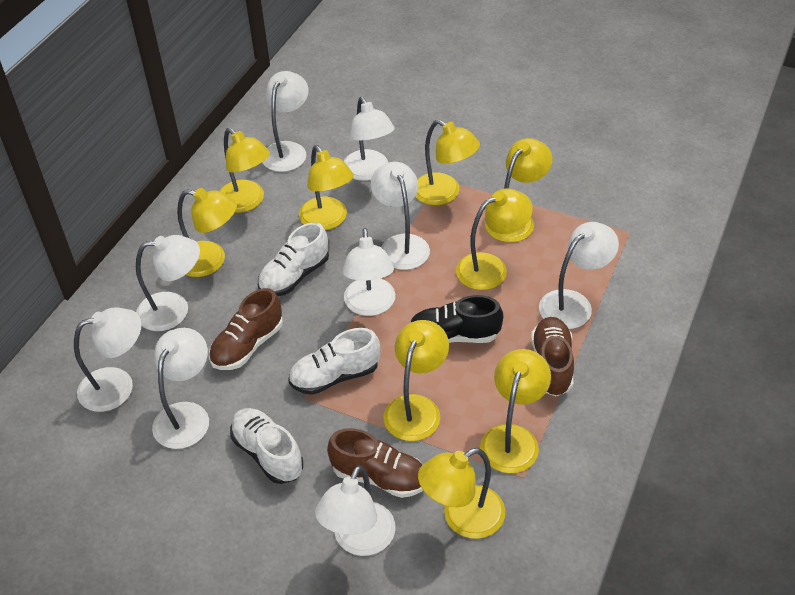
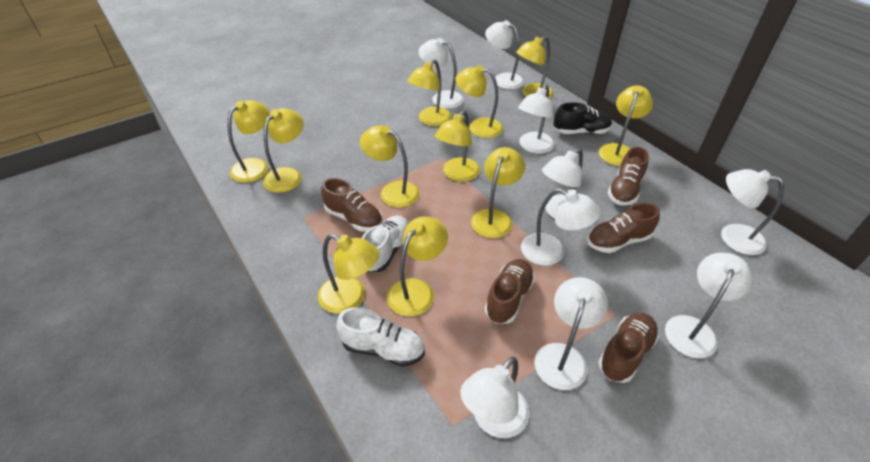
brown shoe: 3 -> 5
white shoe: 3 -> 2
yellow lamp: 9 -> 11

